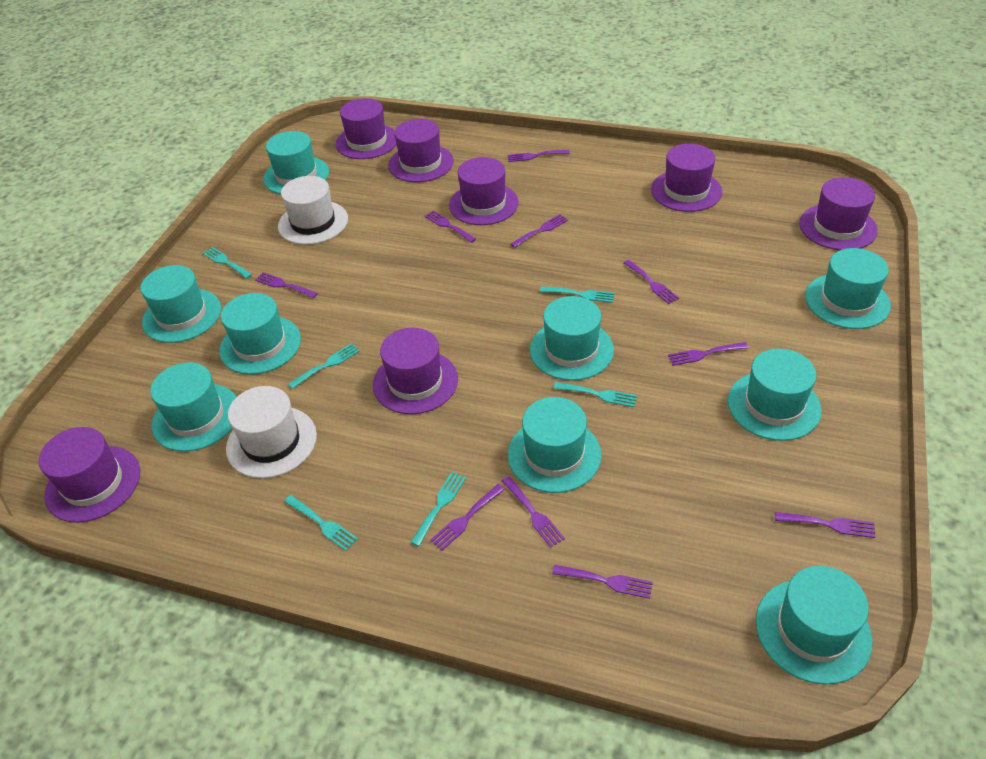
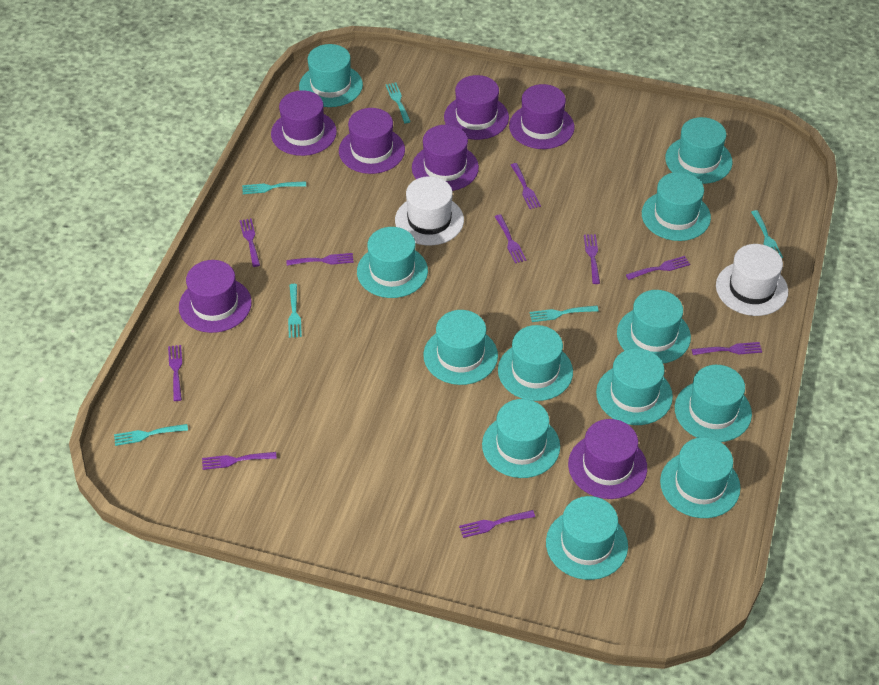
turquoise hat: 9 -> 12

